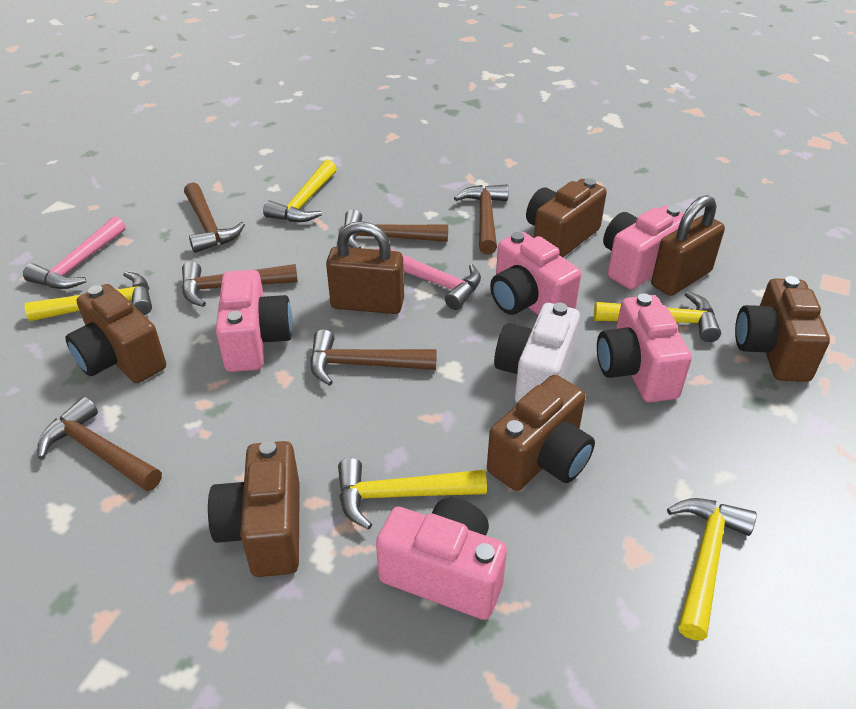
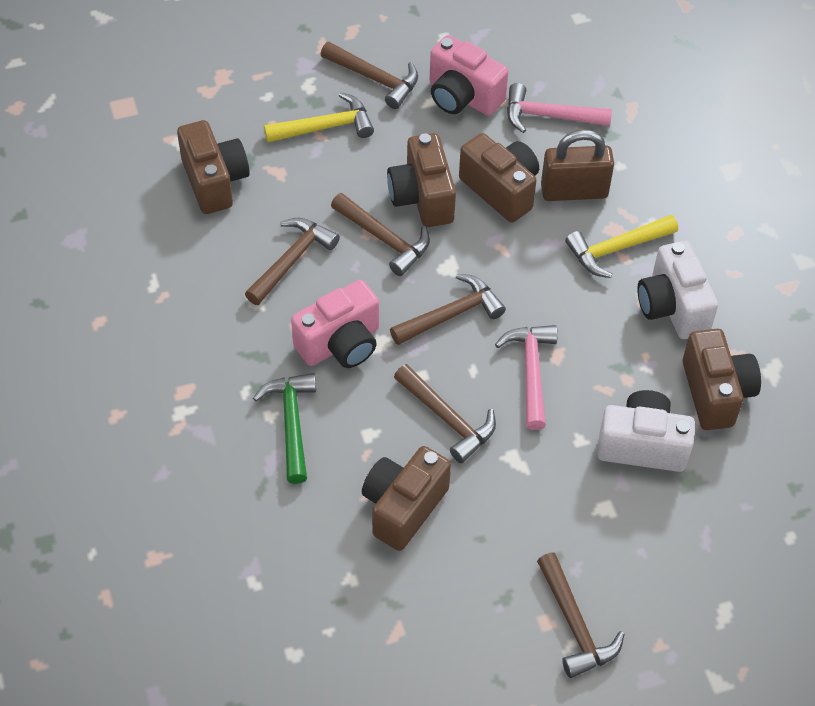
brown padlock: 2 -> 1
green hammer: 0 -> 1
pink camera: 5 -> 2
white camera: 1 -> 2
yellow hammer: 5 -> 2

